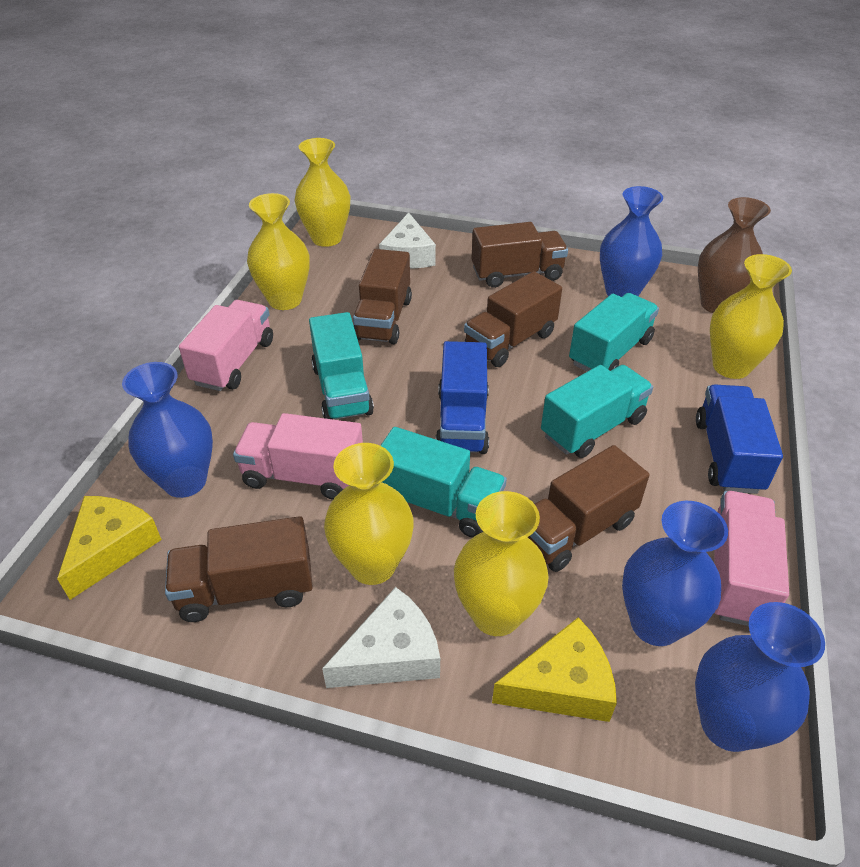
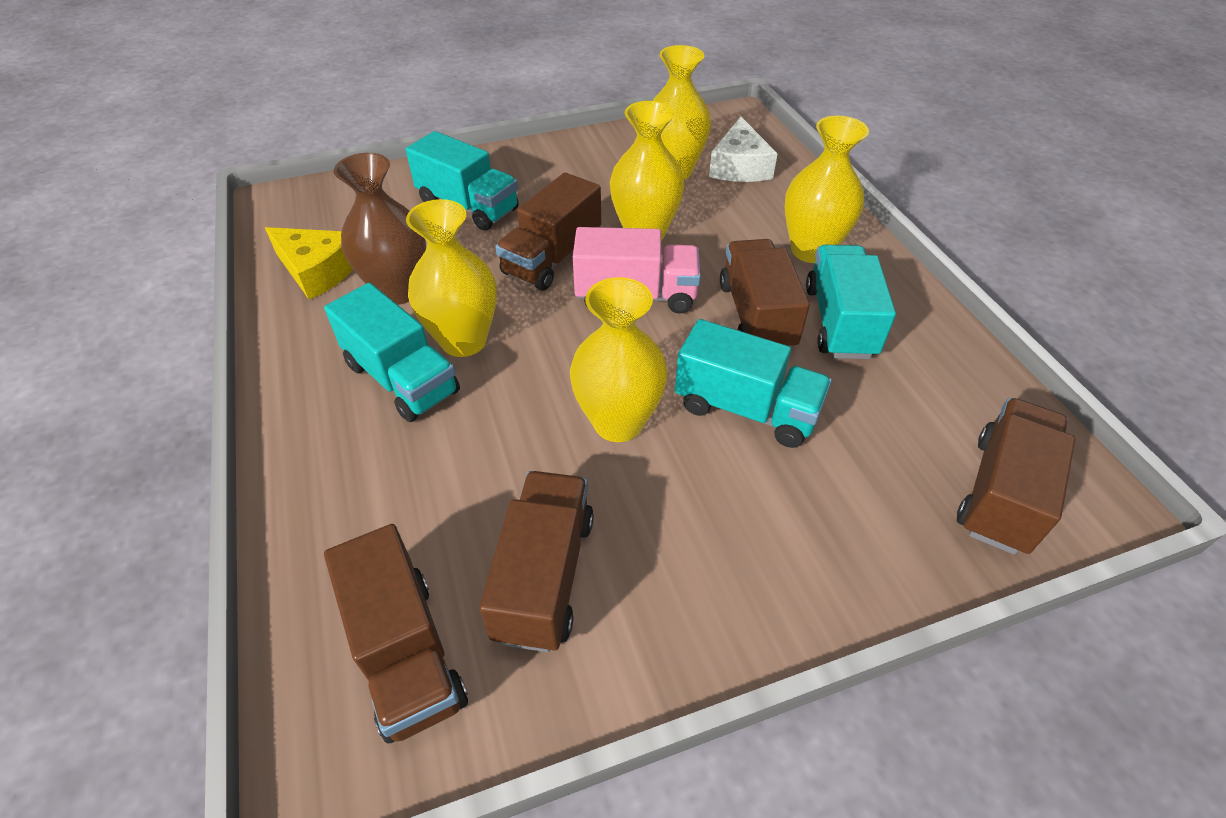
blue truck: 2 -> 0
blue vase: 4 -> 0
pink truck: 3 -> 1
white cheese: 2 -> 1
yellow cheese: 2 -> 1

